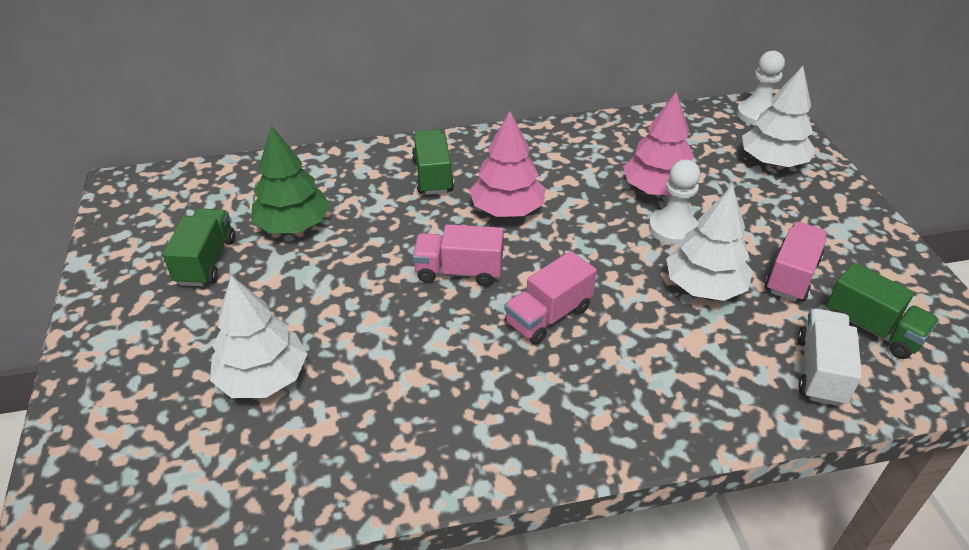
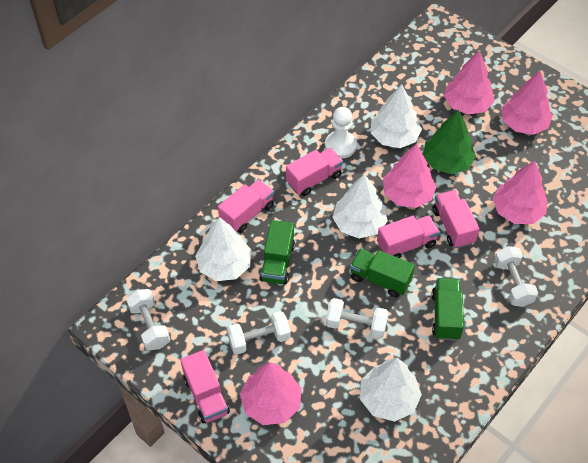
pink tree: 2 -> 5
pink truck: 3 -> 5
white dumbbell: 0 -> 4
white pawn: 2 -> 1
white tree: 3 -> 4
white truck: 1 -> 0

